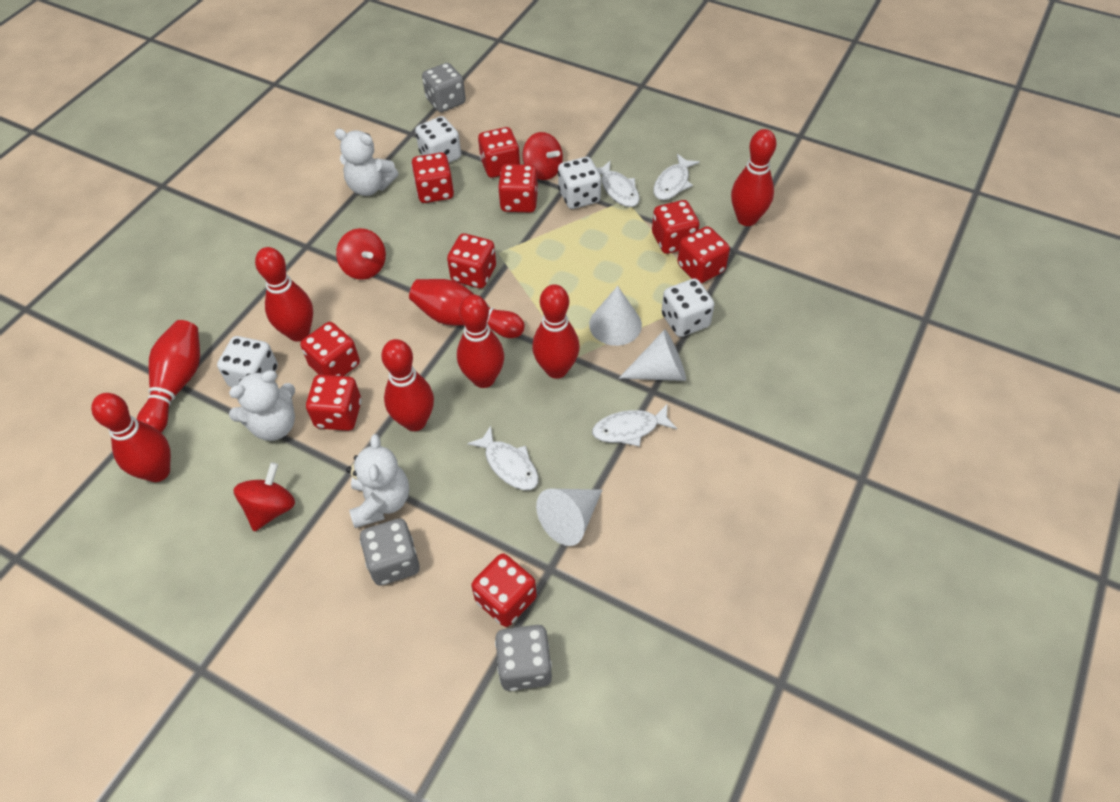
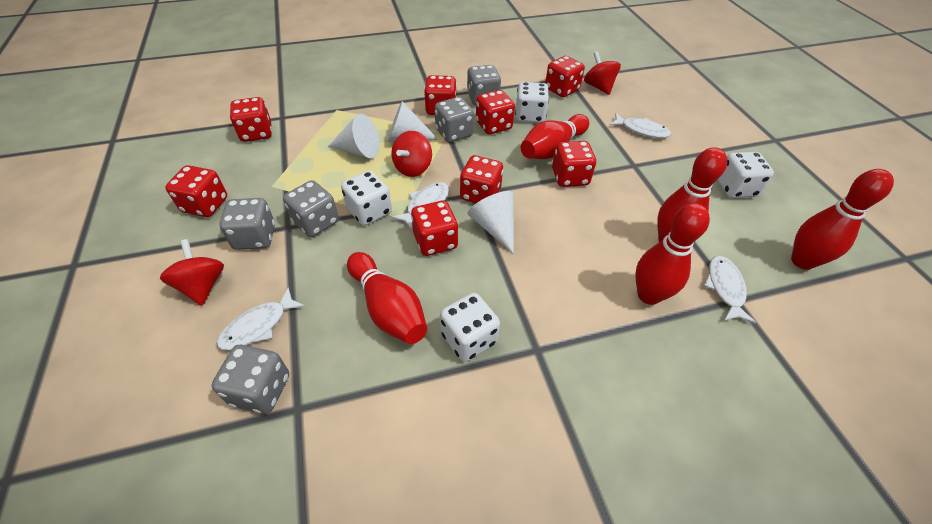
grey dice: 3 -> 5
red bowling pin: 8 -> 5
red dice: 9 -> 8
white teddy bear: 3 -> 0

